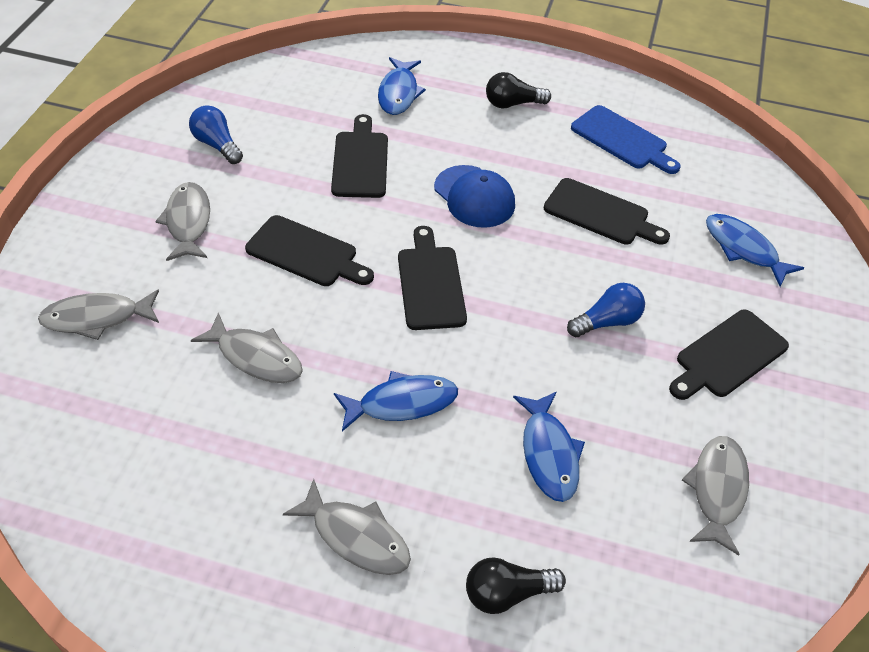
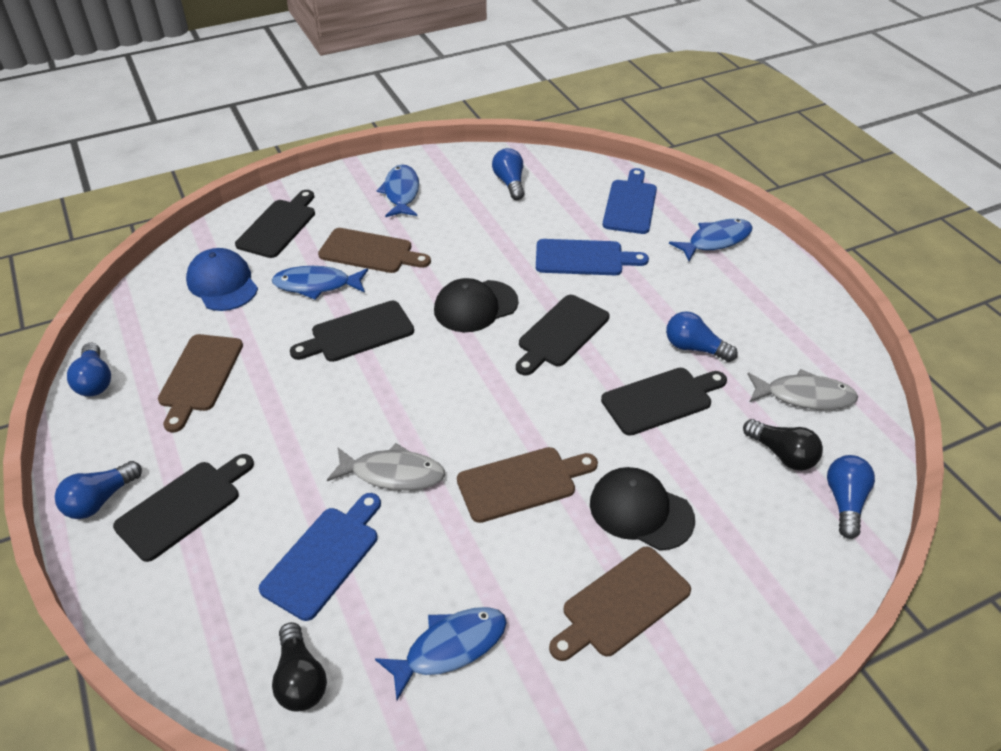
black cap: 0 -> 2
blue cutting board: 1 -> 3
blue light bulb: 2 -> 5
brown cutting board: 0 -> 4
grey fish: 5 -> 2

